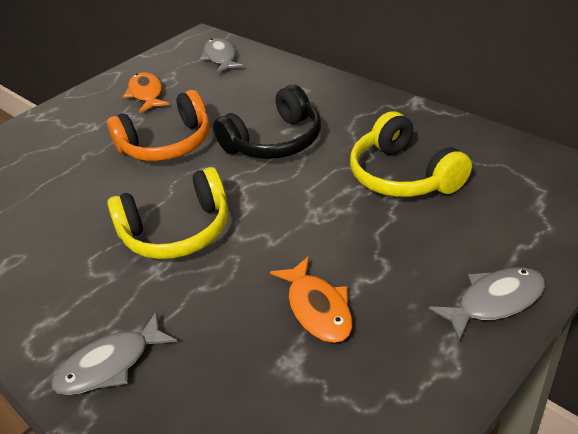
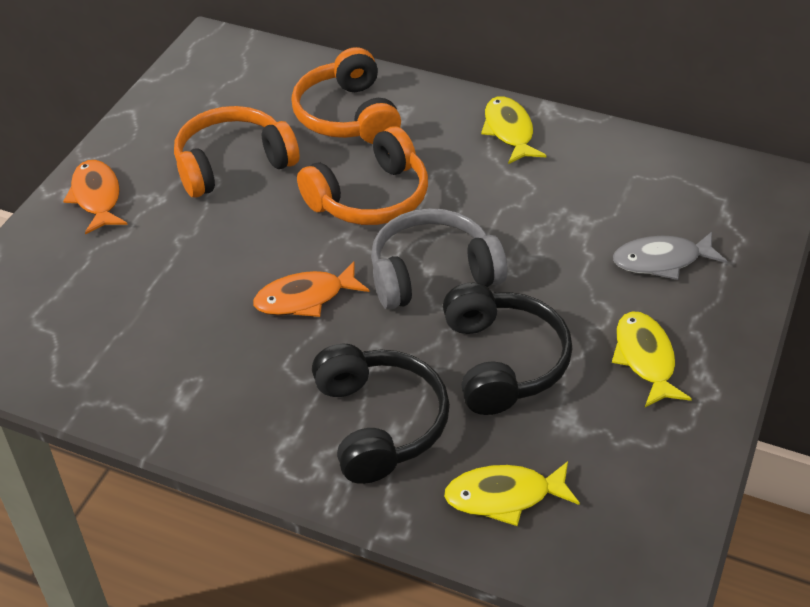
black headphones: 1 -> 2
grey fish: 3 -> 1
grey headphones: 0 -> 1
orange headphones: 1 -> 3
yellow fish: 0 -> 3
yellow headphones: 2 -> 0

